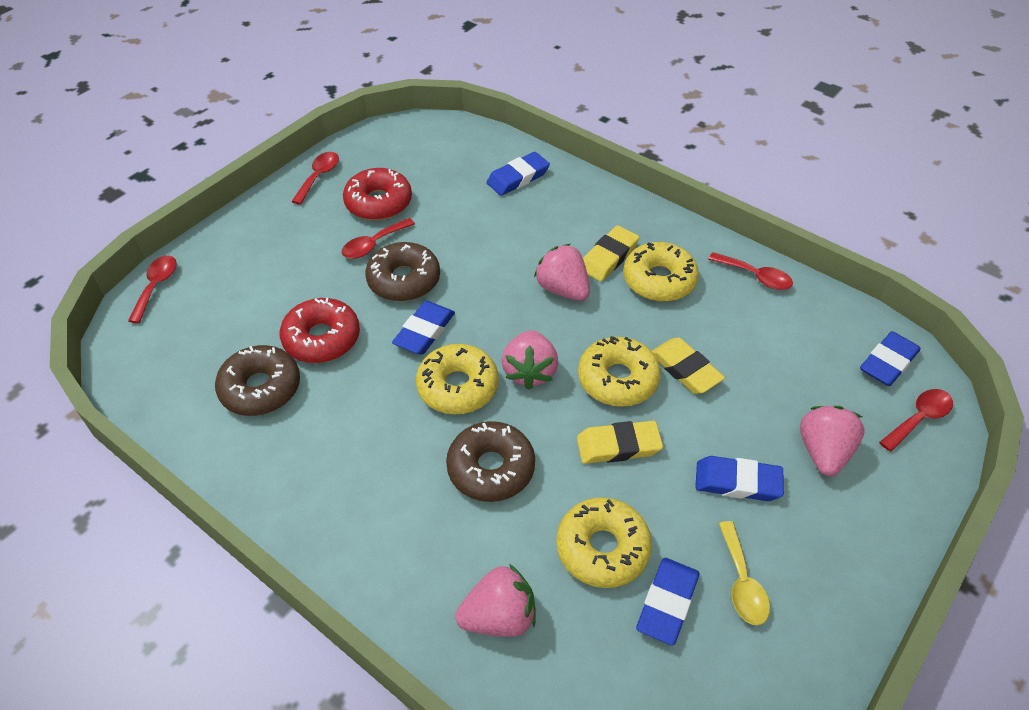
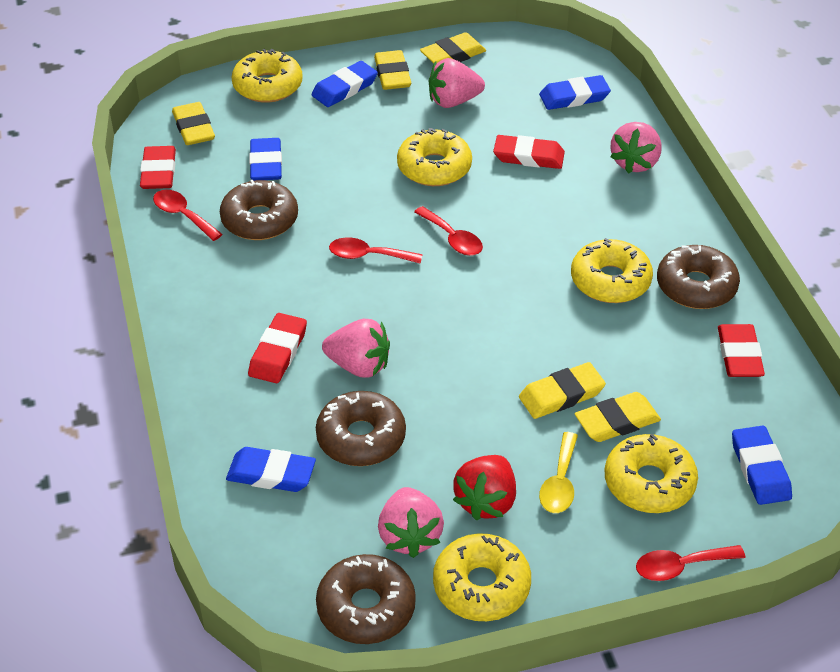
brown donut: 3 -> 4
red donut: 2 -> 0
red eraser: 0 -> 4
red spoon: 5 -> 4
red strawberry: 0 -> 1
yellow donut: 4 -> 5
yellow eraser: 3 -> 5

